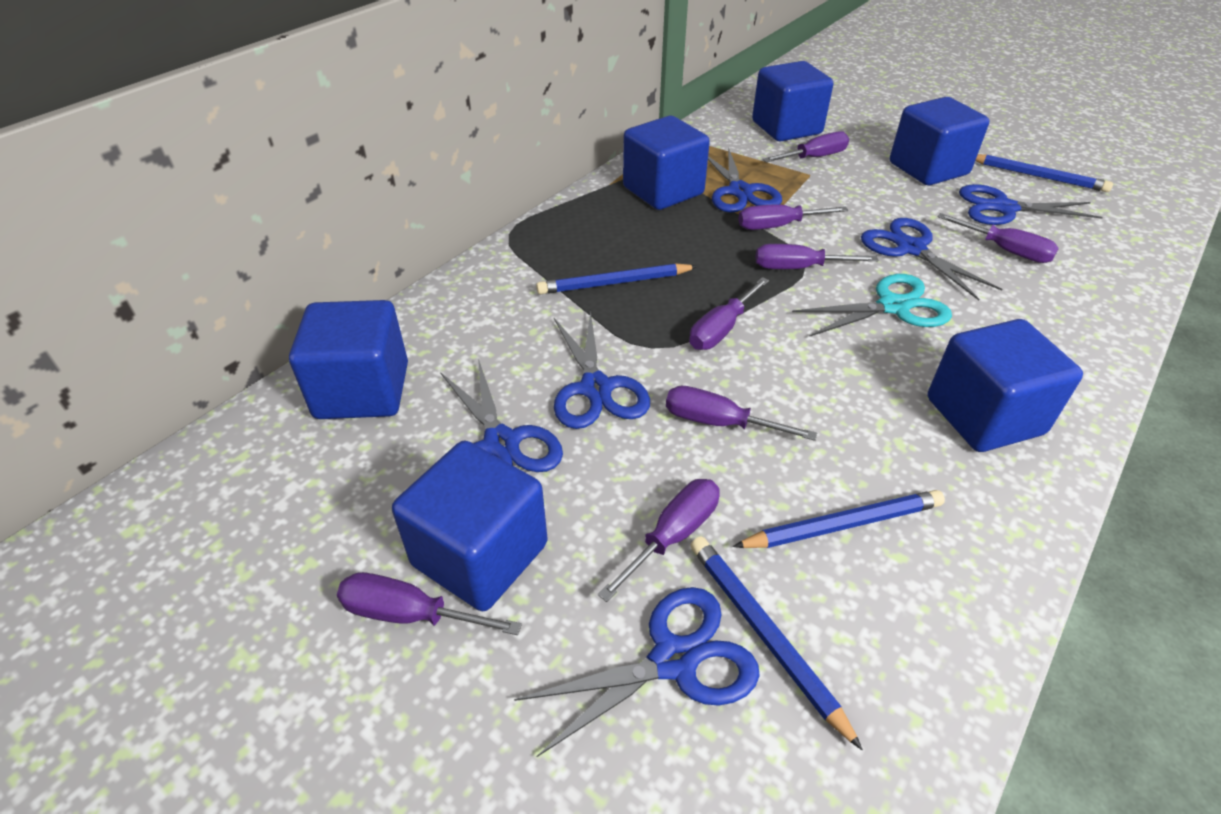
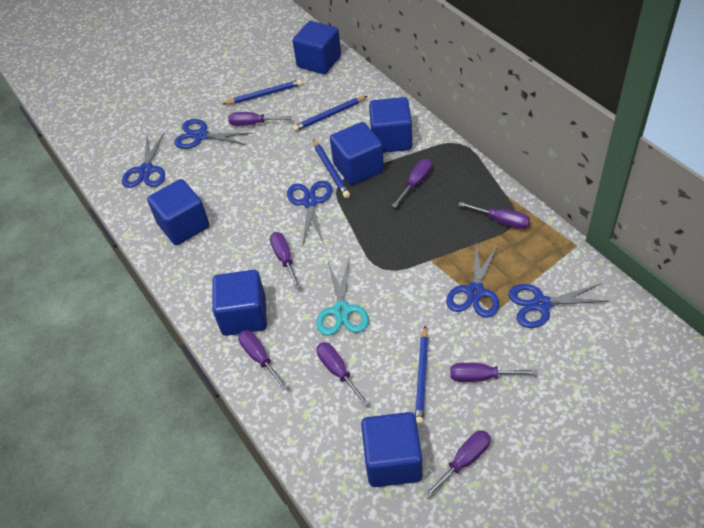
blue scissors: 6 -> 5

